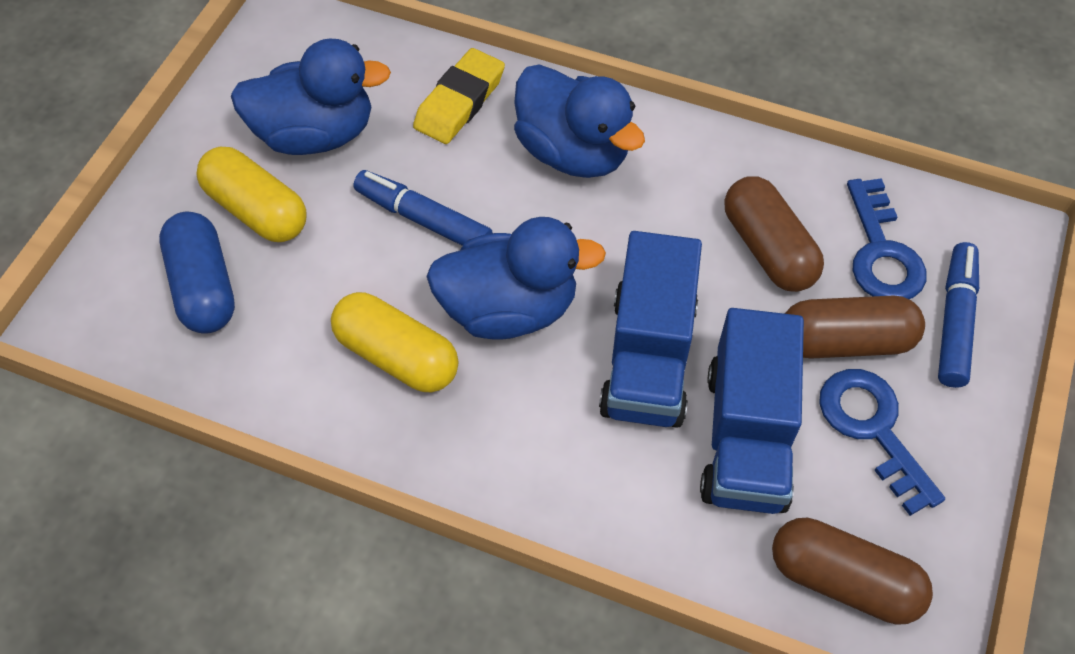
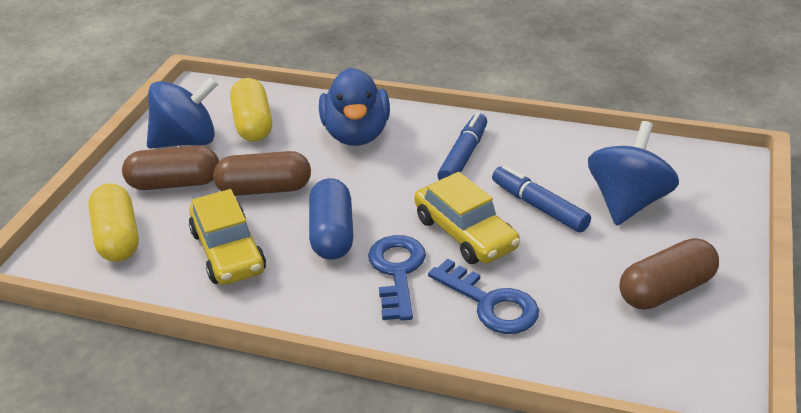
blue duck: 3 -> 1
blue spinning top: 0 -> 2
blue truck: 2 -> 0
yellow car: 0 -> 2
yellow eraser: 1 -> 0

